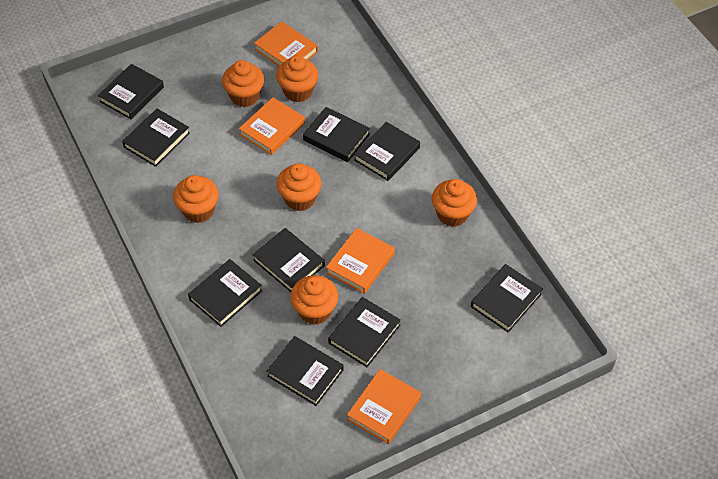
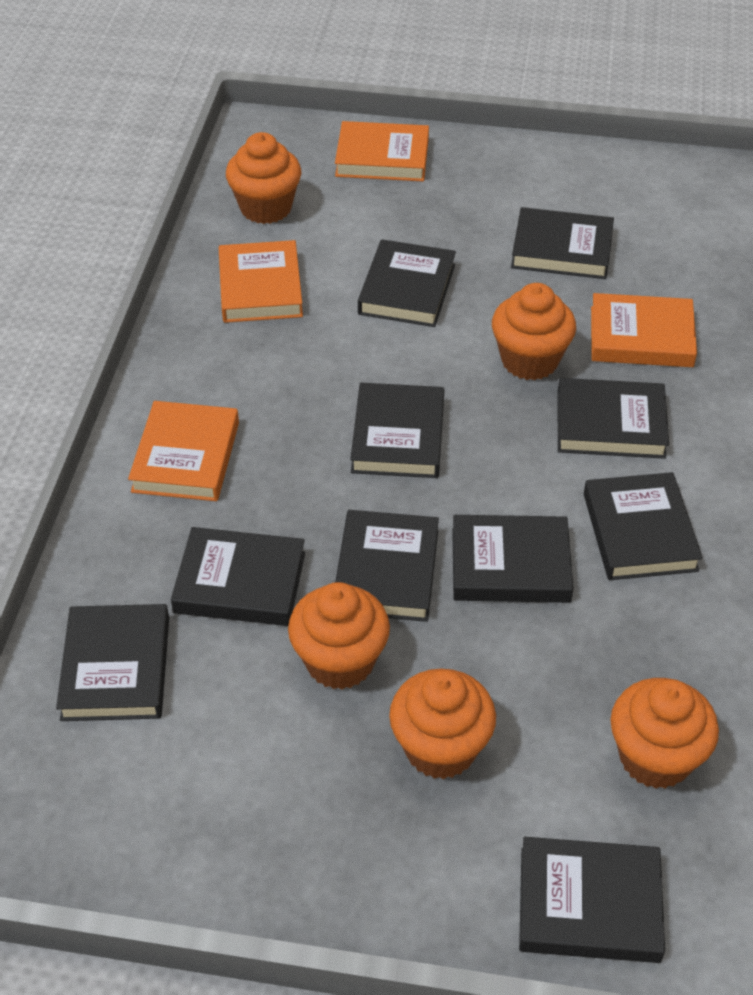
black book: 9 -> 10
orange cupcake: 6 -> 5

